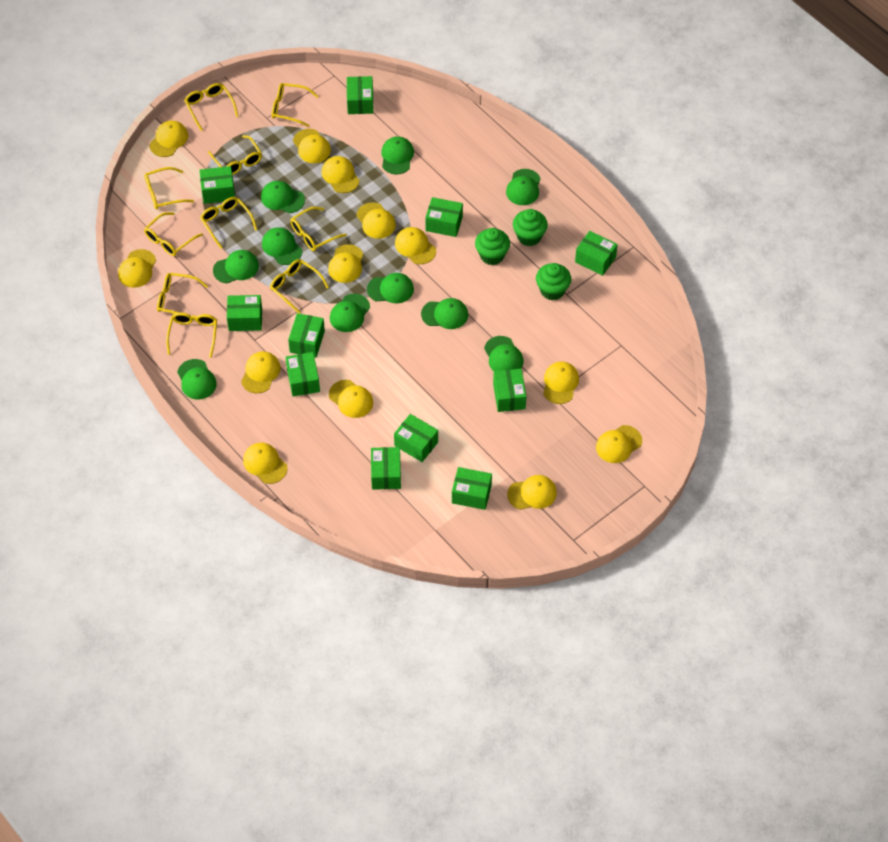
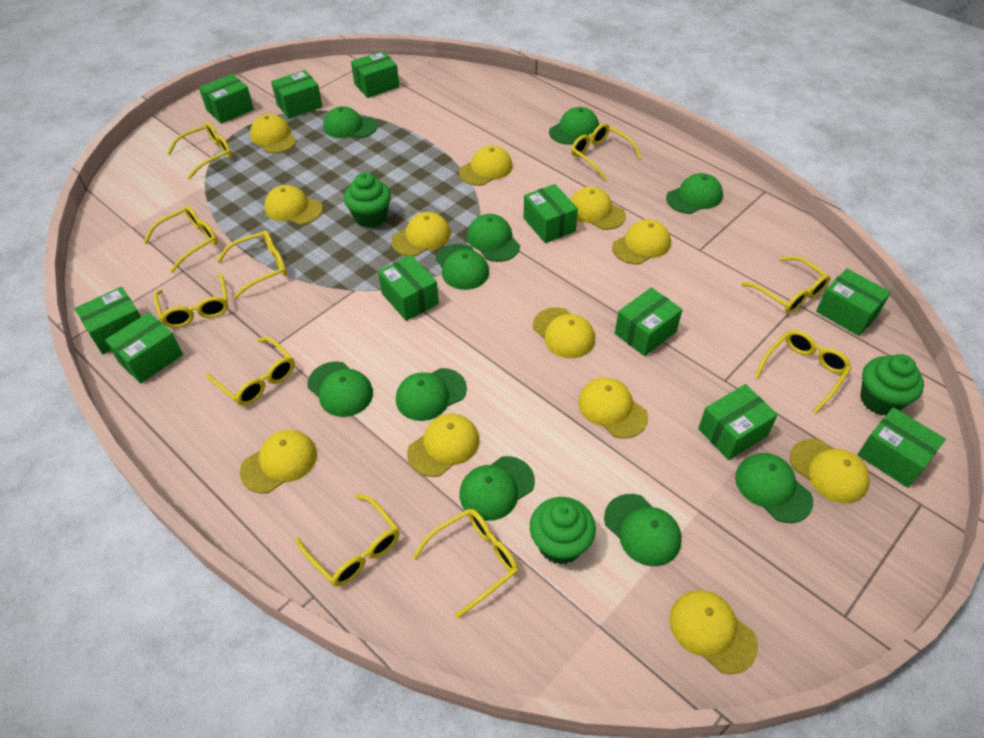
yellow cap: 13 -> 12

